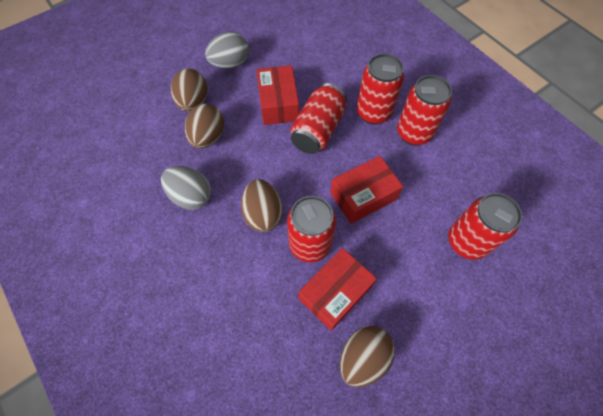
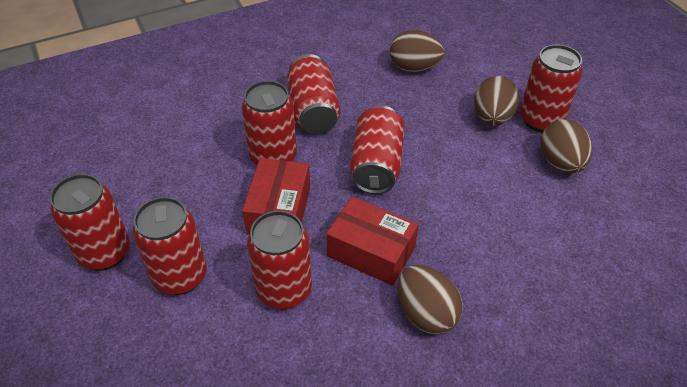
grey egg: 2 -> 0
red box: 3 -> 2
red can: 5 -> 7

